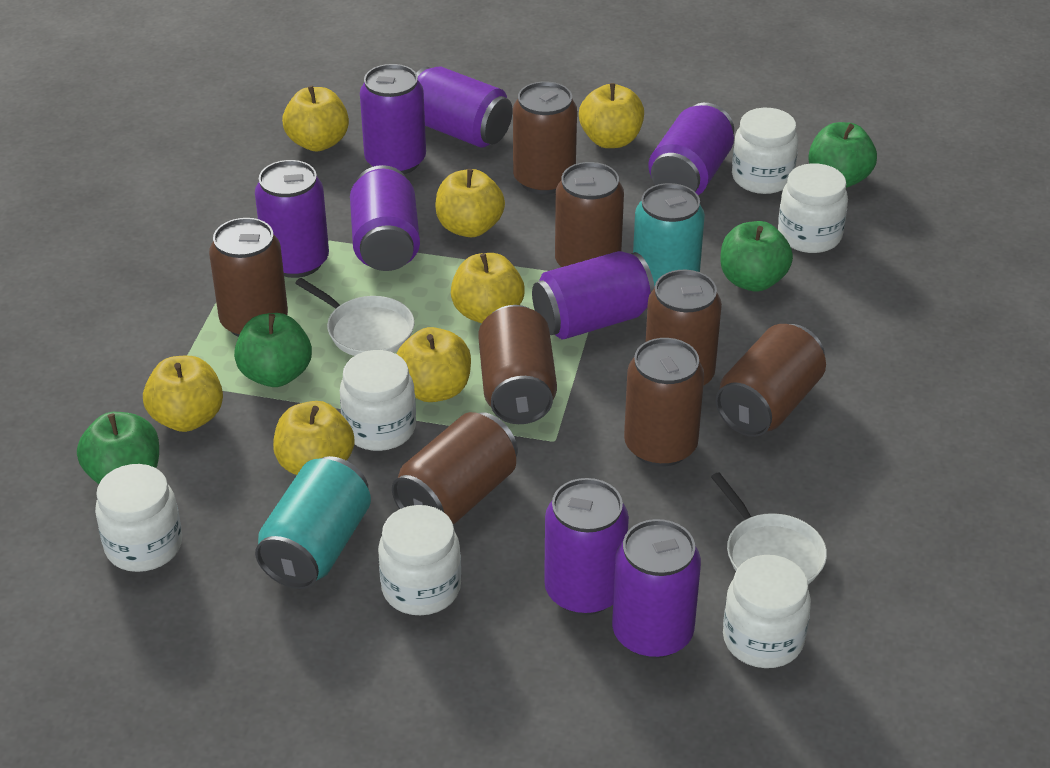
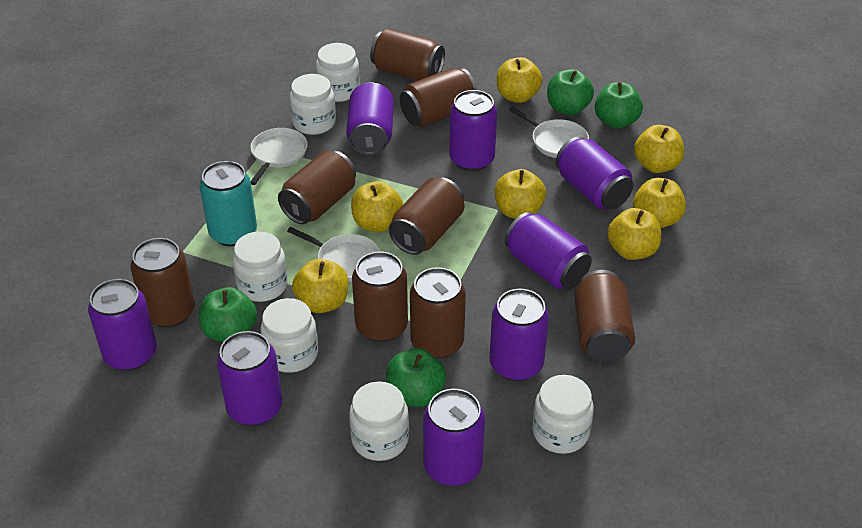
turquoise can: 2 -> 1
white pan: 2 -> 3

